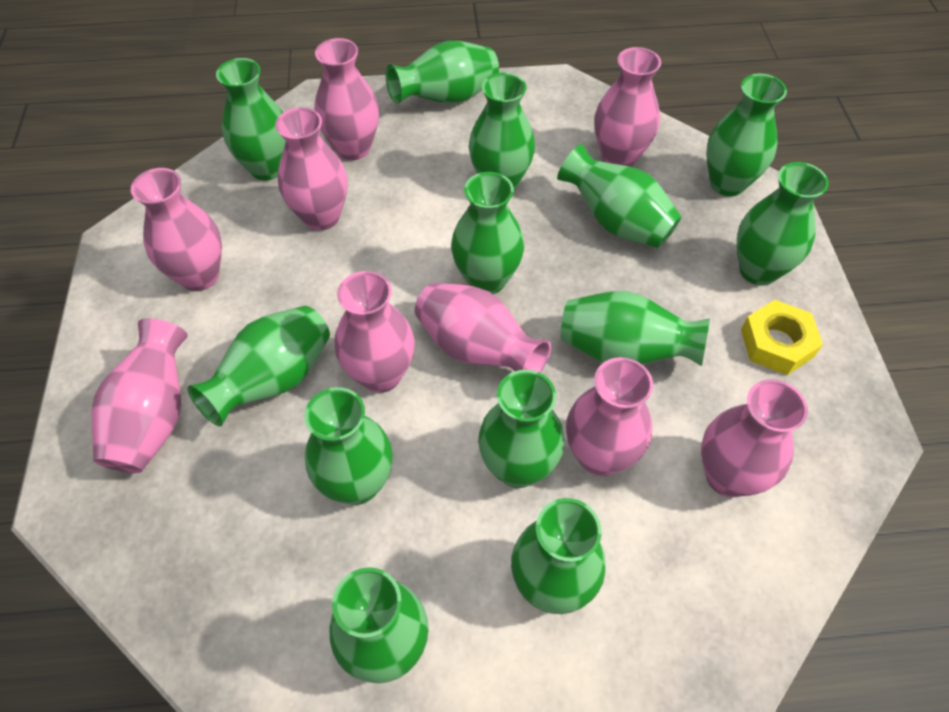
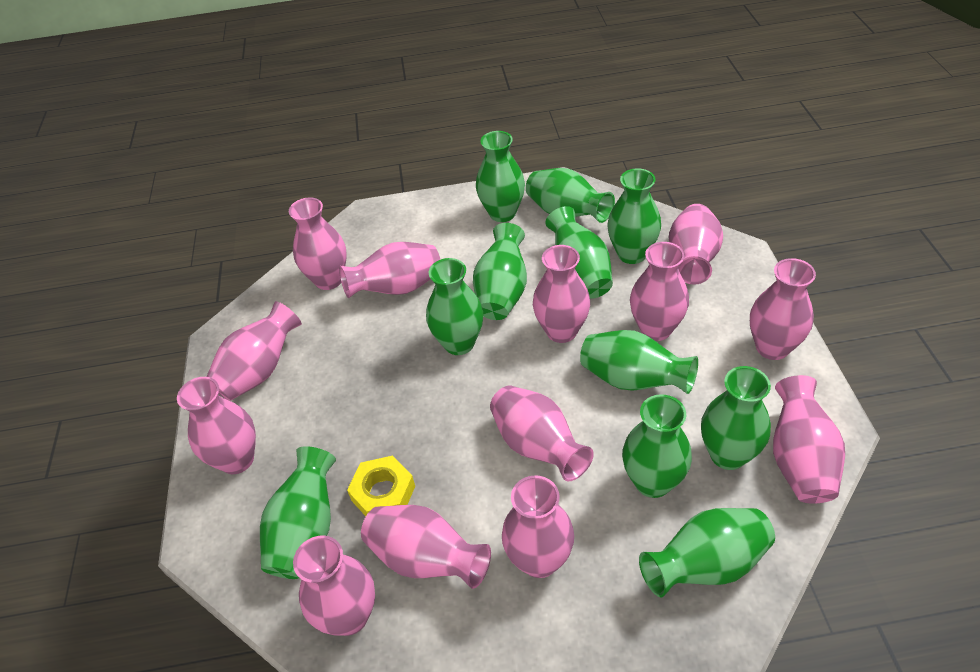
green vase: 13 -> 11
pink vase: 9 -> 13

